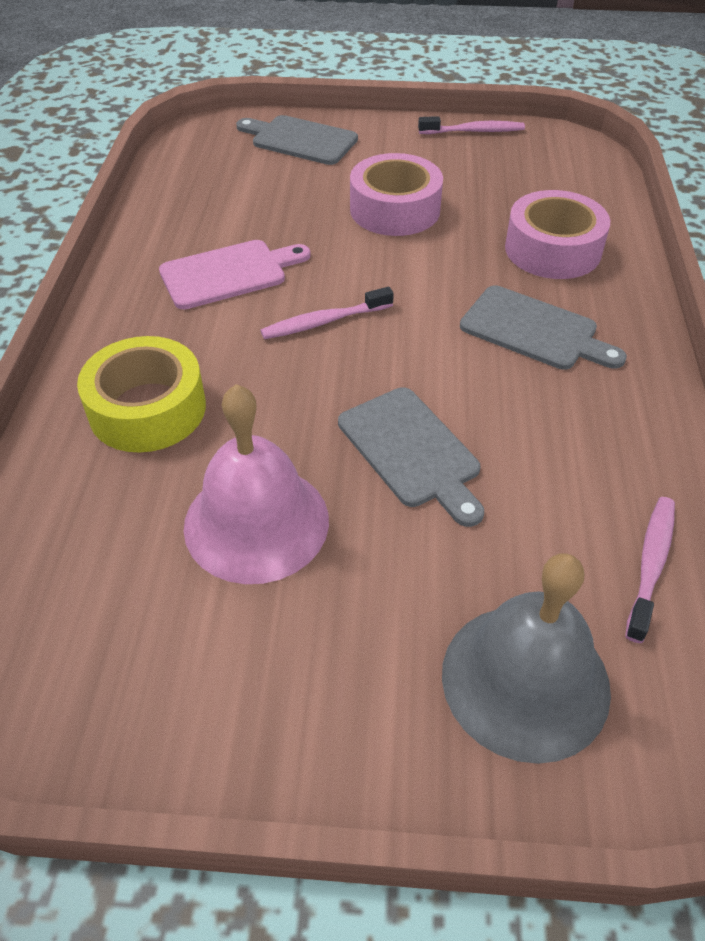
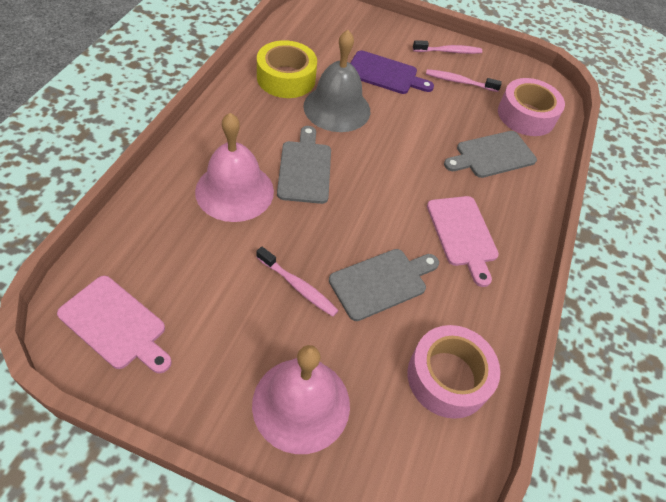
pink bell: 1 -> 2
pink cutting board: 1 -> 2
purple cutting board: 0 -> 1

